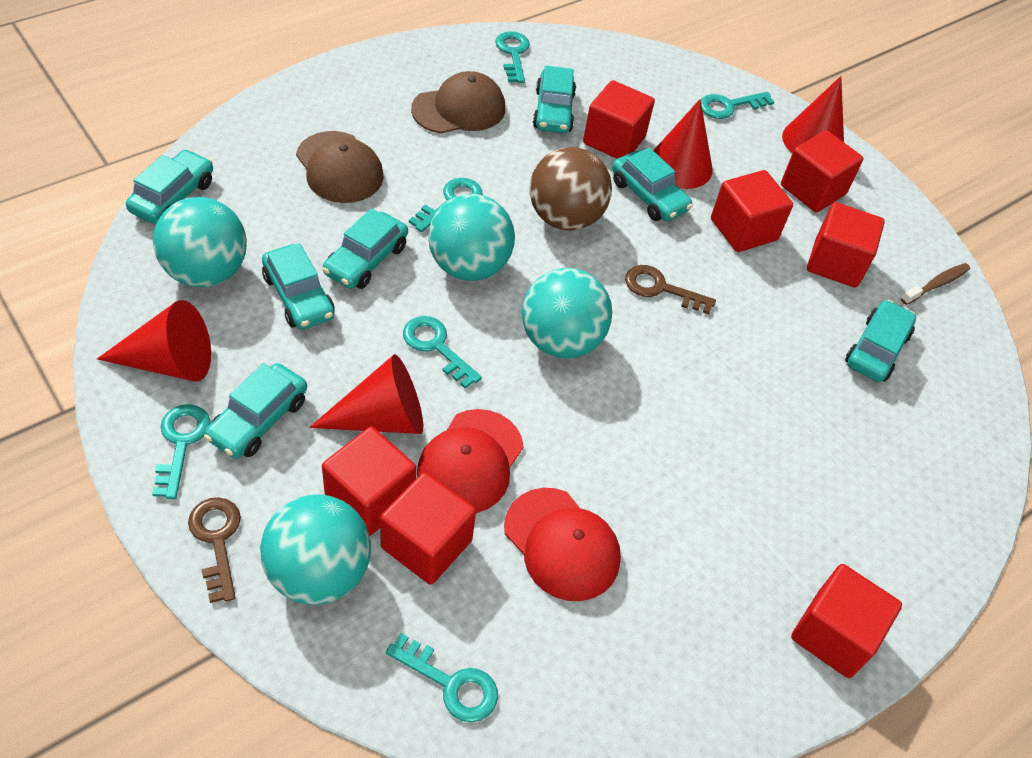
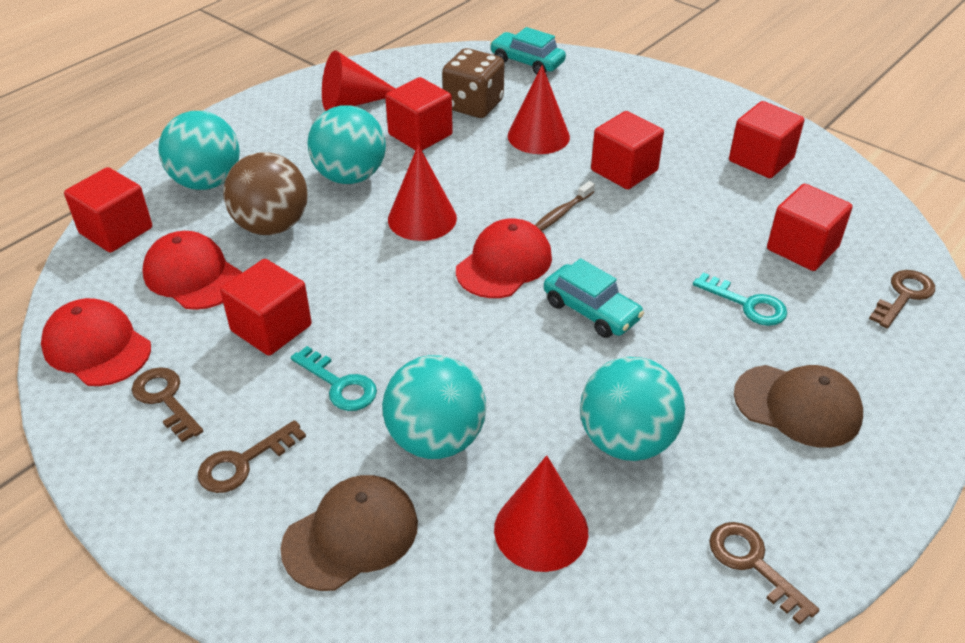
brown dice: 0 -> 1
brown key: 2 -> 4
red cap: 2 -> 3
red cube: 7 -> 6
turquoise car: 7 -> 2
turquoise key: 6 -> 2

